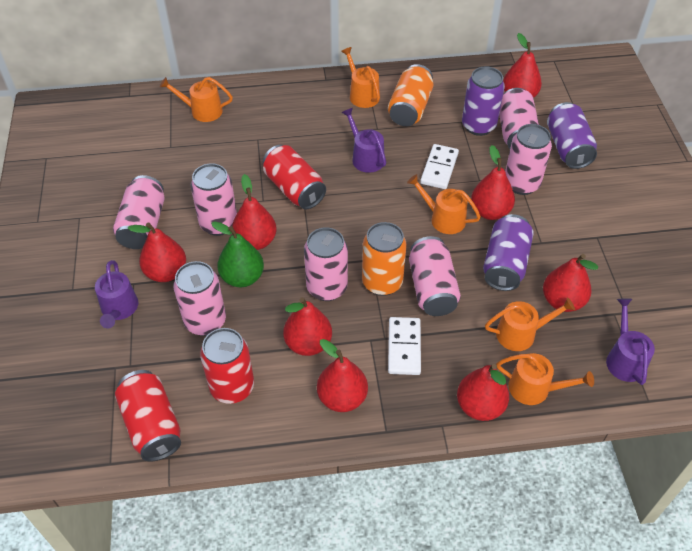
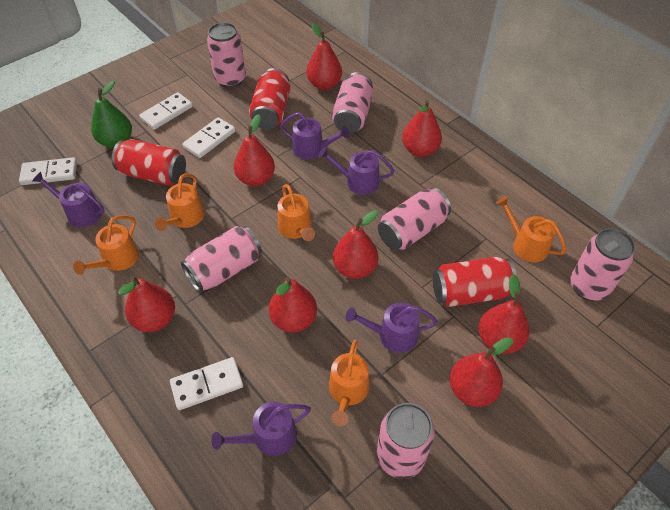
orange can: 2 -> 0
pink can: 7 -> 6
purple can: 3 -> 0
purple watering can: 3 -> 5
white domino: 2 -> 4

